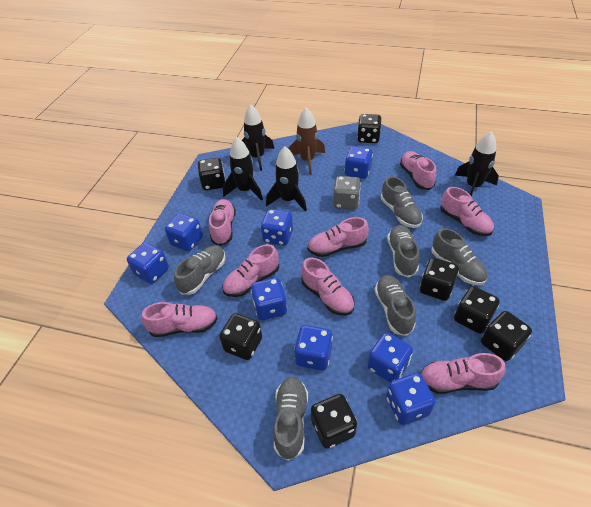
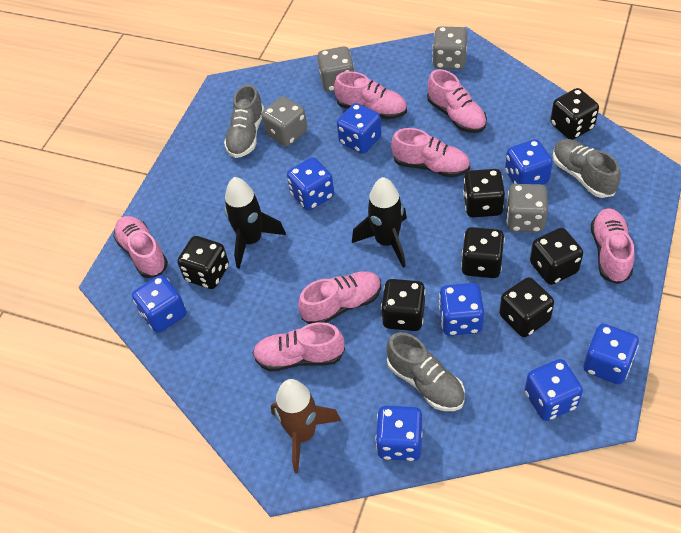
black rocket: 4 -> 2
grey dice: 1 -> 4
grey shoe: 6 -> 3
pink shoe: 8 -> 7

